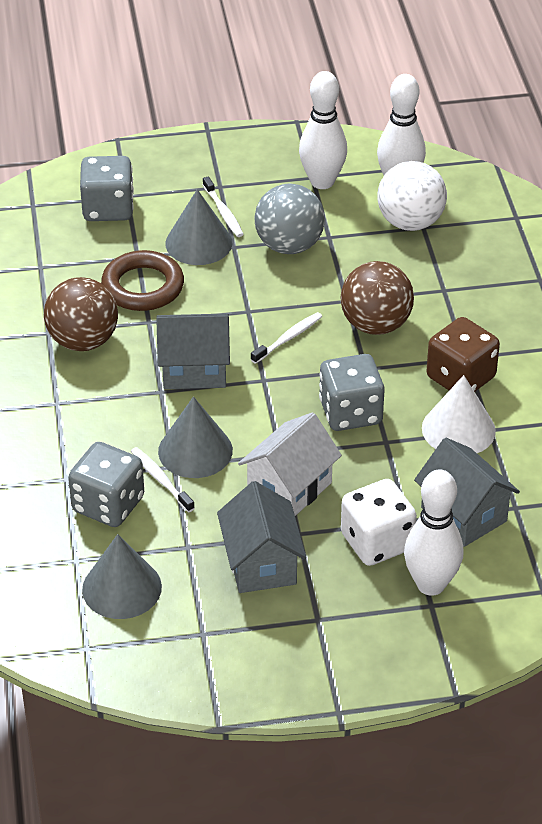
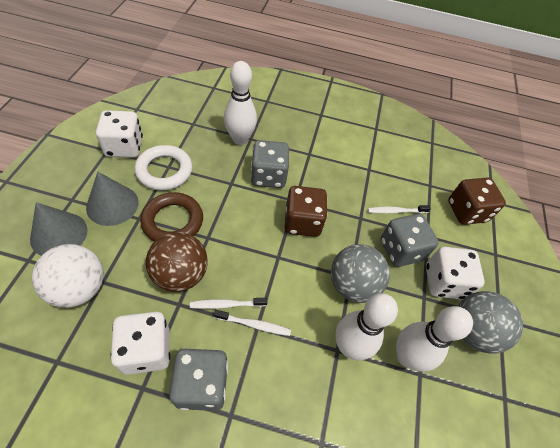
brown ball: 2 -> 1
brown dice: 1 -> 2
grey ball: 1 -> 2
grey cone: 3 -> 2
grey house: 3 -> 0
white cone: 1 -> 0
white dice: 1 -> 3
white house: 1 -> 0
white ring: 0 -> 1

